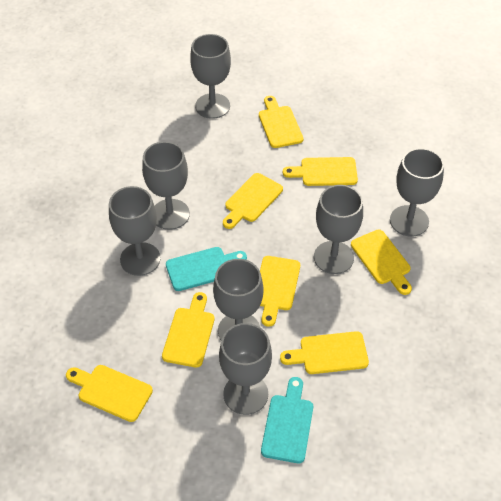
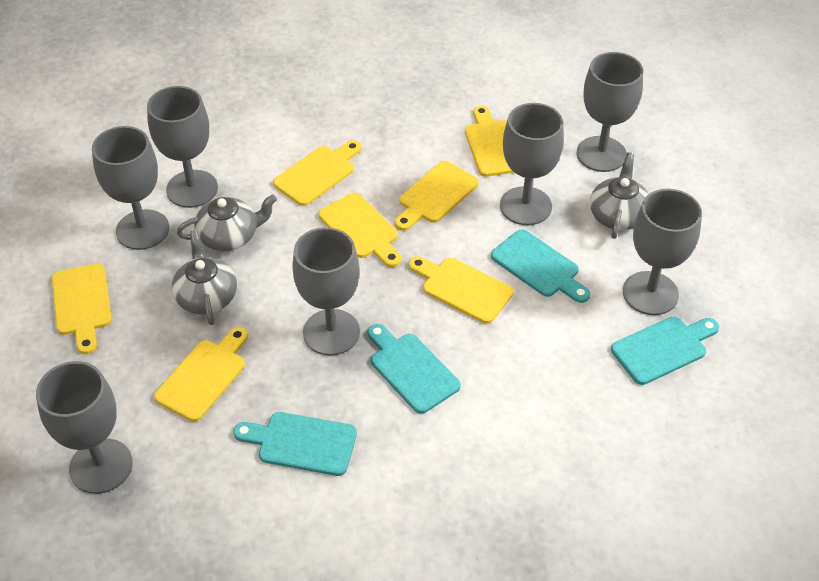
grey teapot: 0 -> 3
turquoise cutting board: 2 -> 4
yellow cutting board: 8 -> 7

